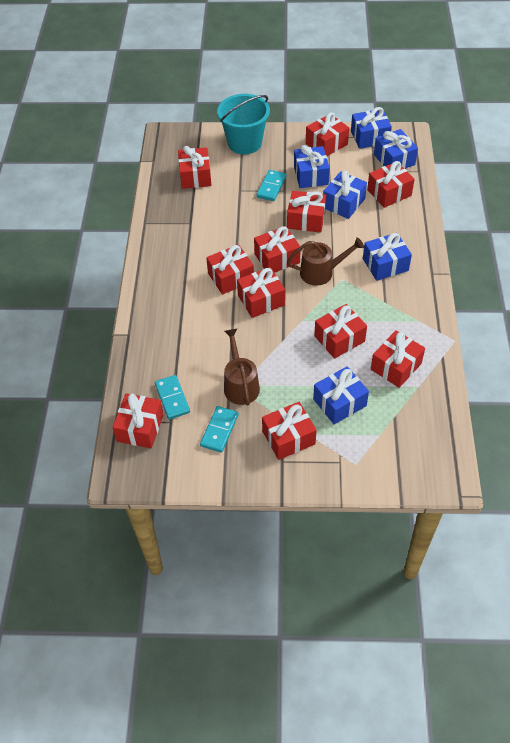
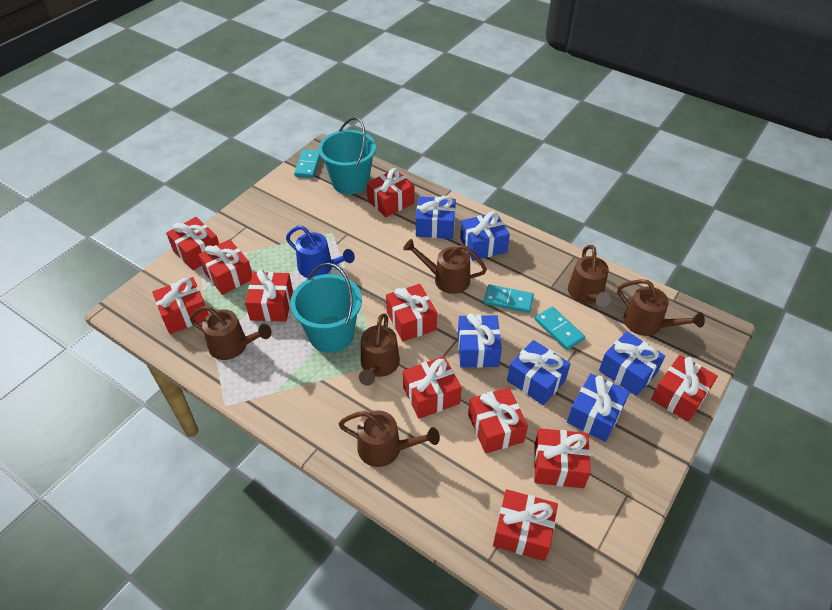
blue watering can: 0 -> 1
brown watering can: 2 -> 6
turquoise bucket: 1 -> 2

